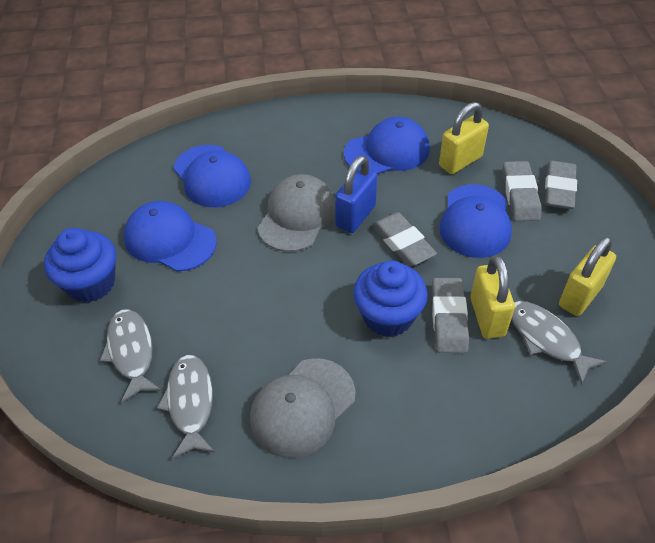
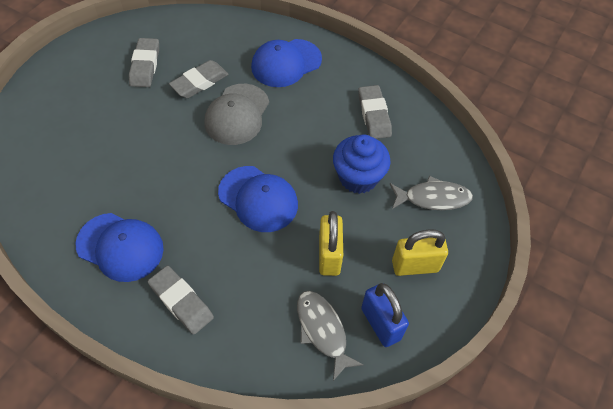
blue cap: 4 -> 3
blue cupcake: 2 -> 1
grey cap: 2 -> 1
grey fish: 3 -> 2
yellow padlock: 3 -> 2

